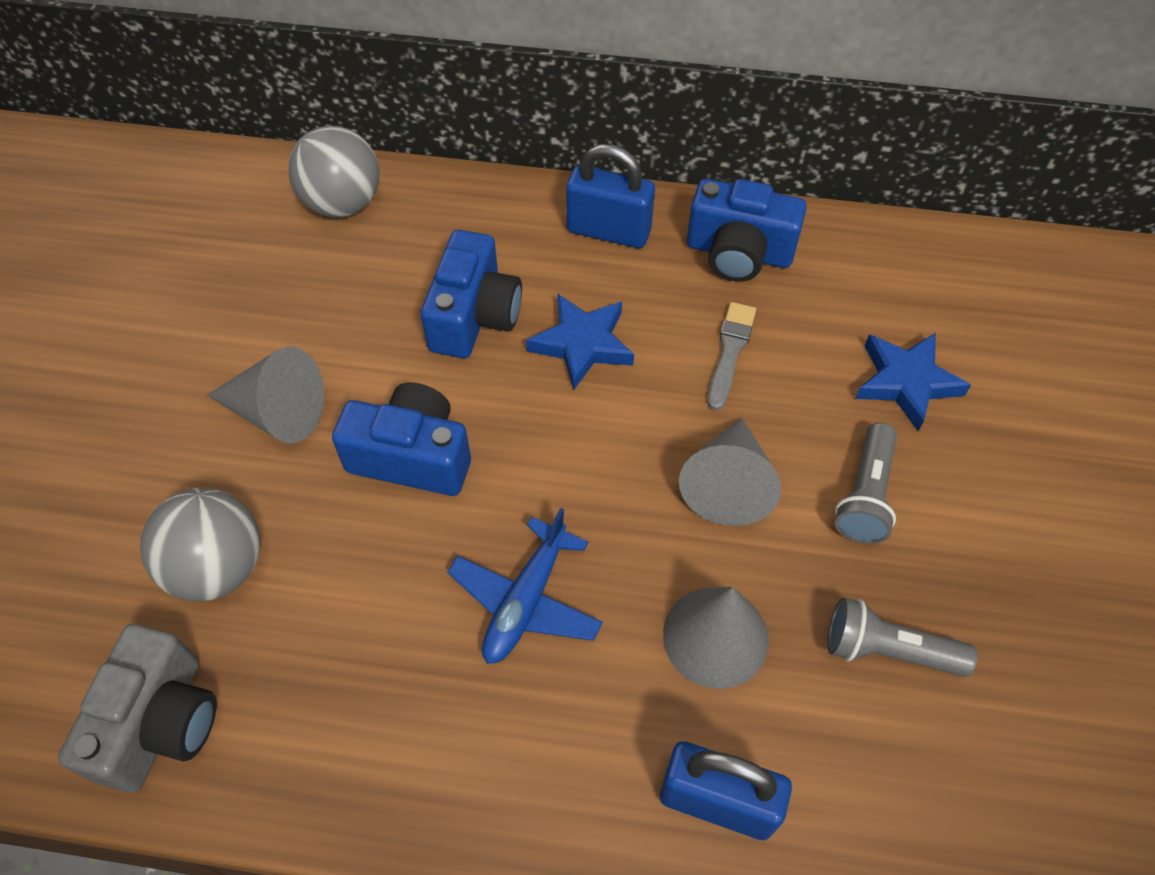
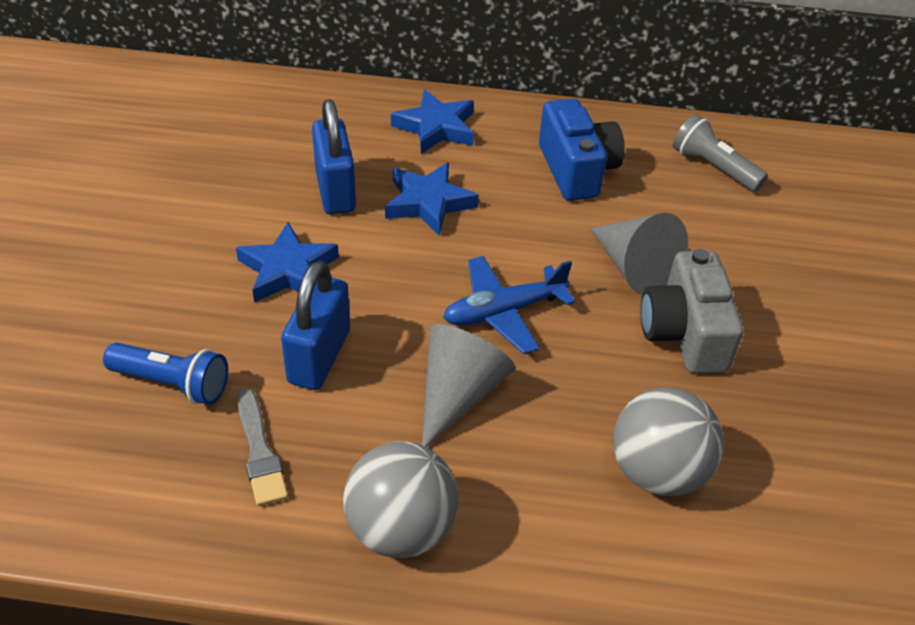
blue camera: 3 -> 1
blue flashlight: 0 -> 1
blue star: 2 -> 3
grey cone: 3 -> 2
grey flashlight: 2 -> 1

